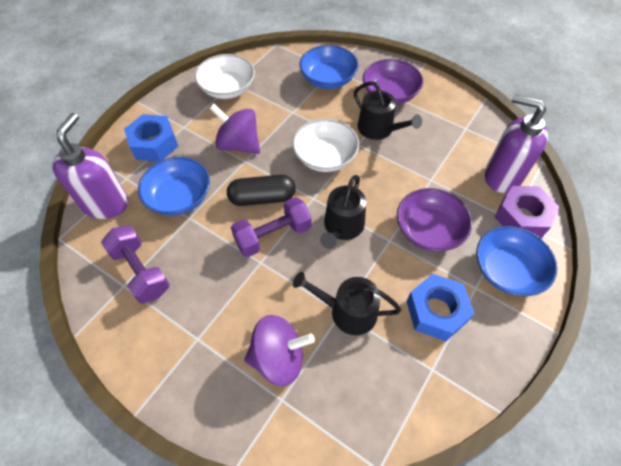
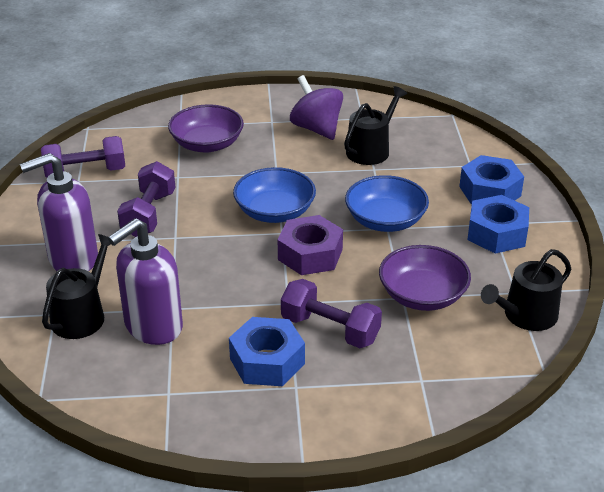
black capsule: 1 -> 0
blue bowl: 3 -> 2
blue nut: 2 -> 3
purple dumbbell: 2 -> 3
purple spinning top: 2 -> 1
white bowl: 2 -> 0

